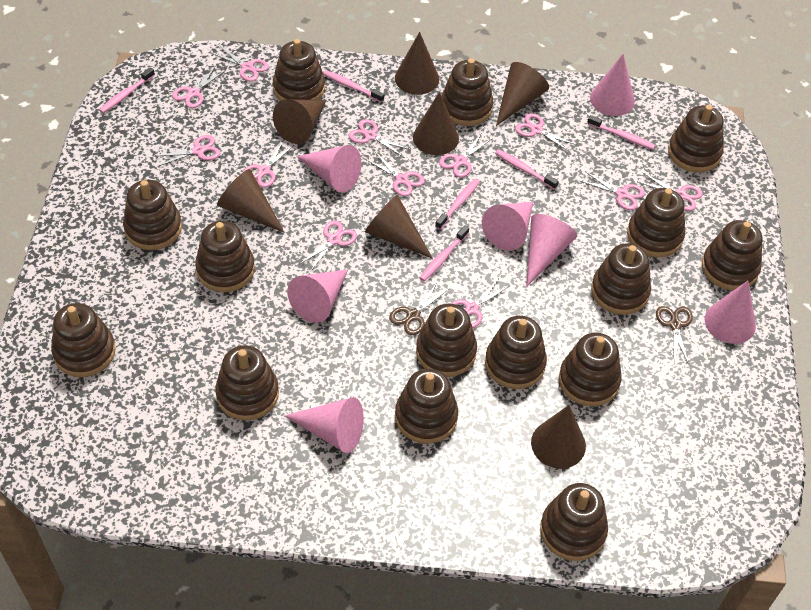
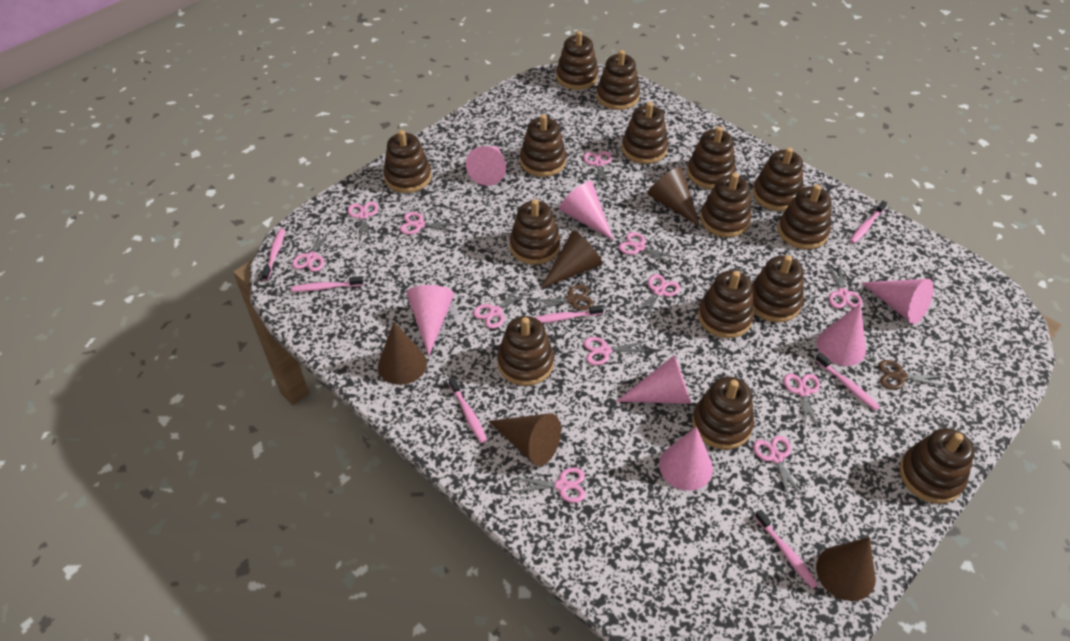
brown cone: 7 -> 5
pink toothbrush: 6 -> 7

